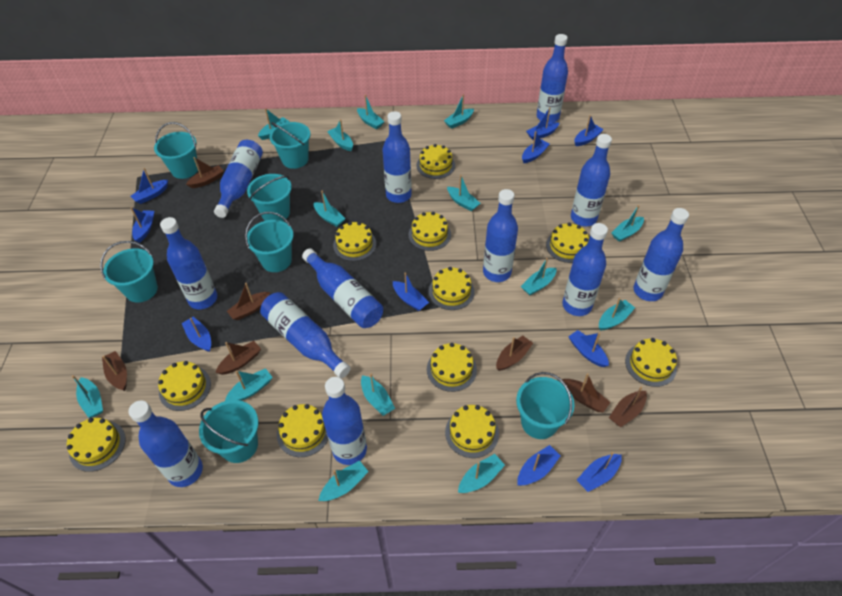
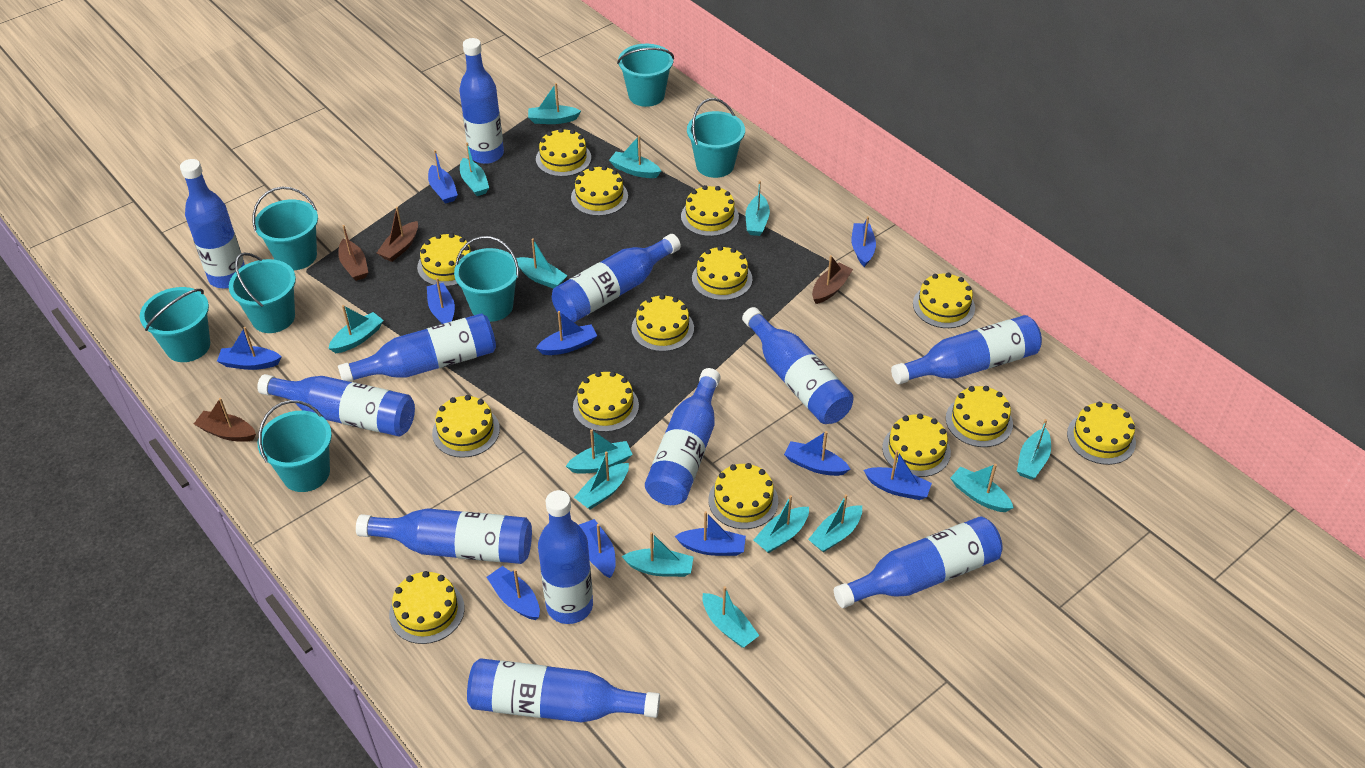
brown boat: 7 -> 4
yellow cake: 11 -> 14

